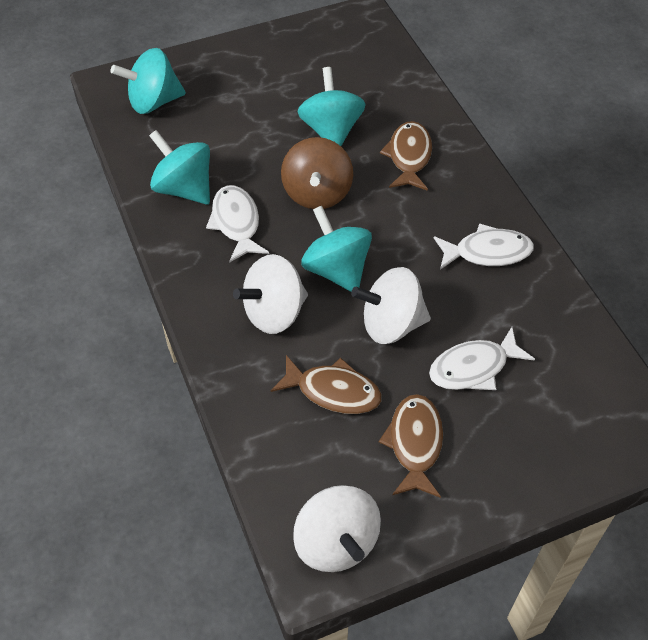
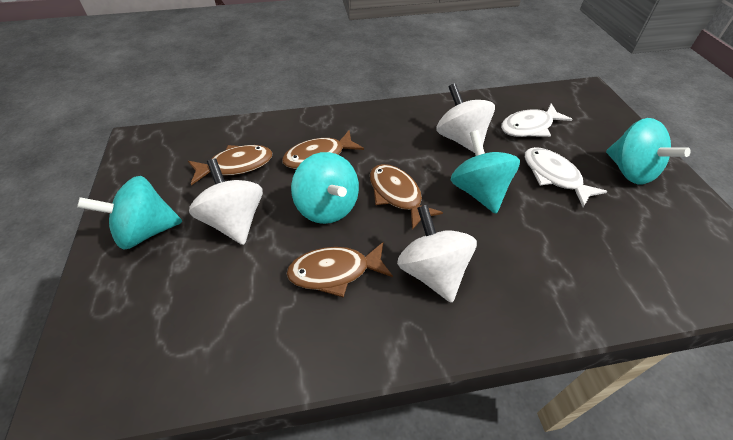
brown fish: 3 -> 4
brown spinning top: 1 -> 0
white fish: 3 -> 2

